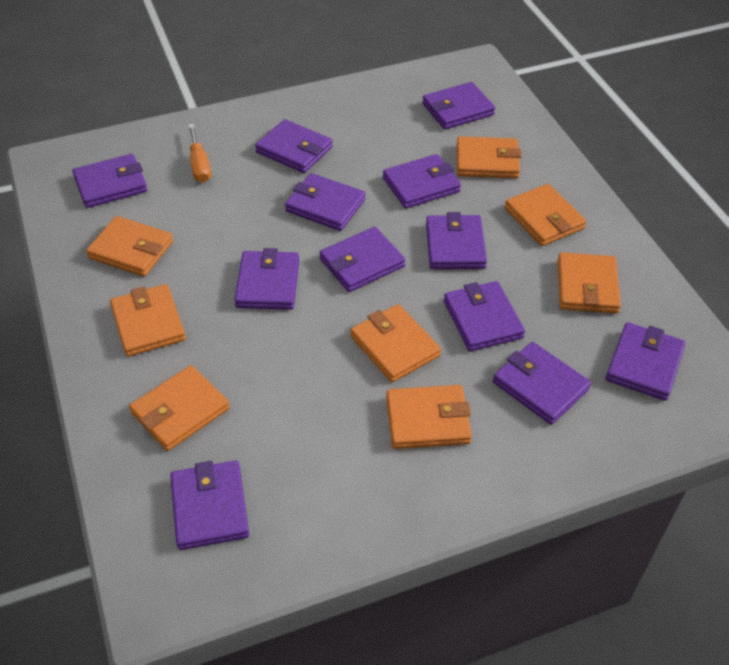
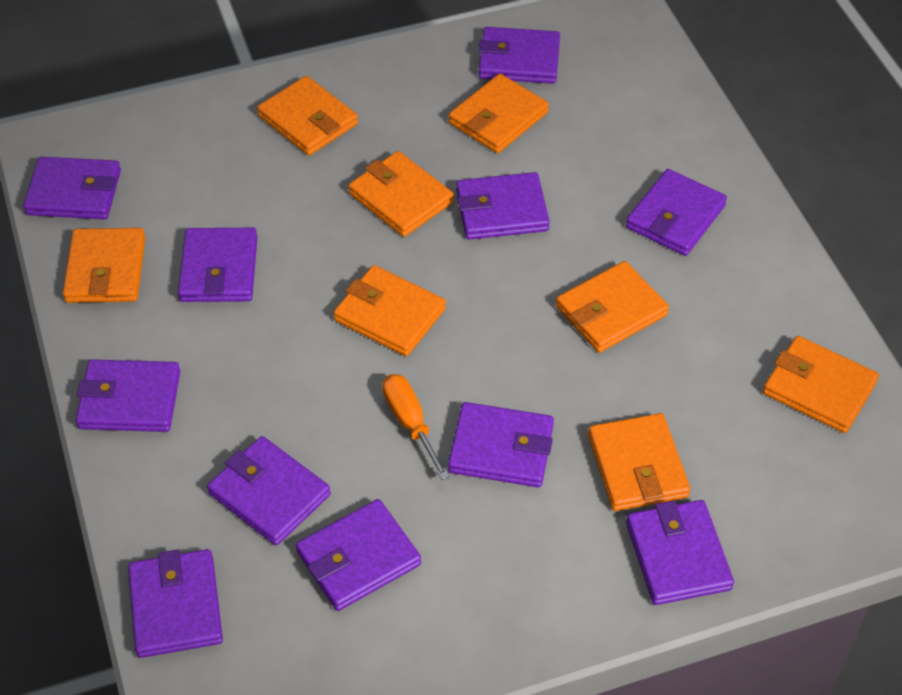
purple wallet: 12 -> 11

